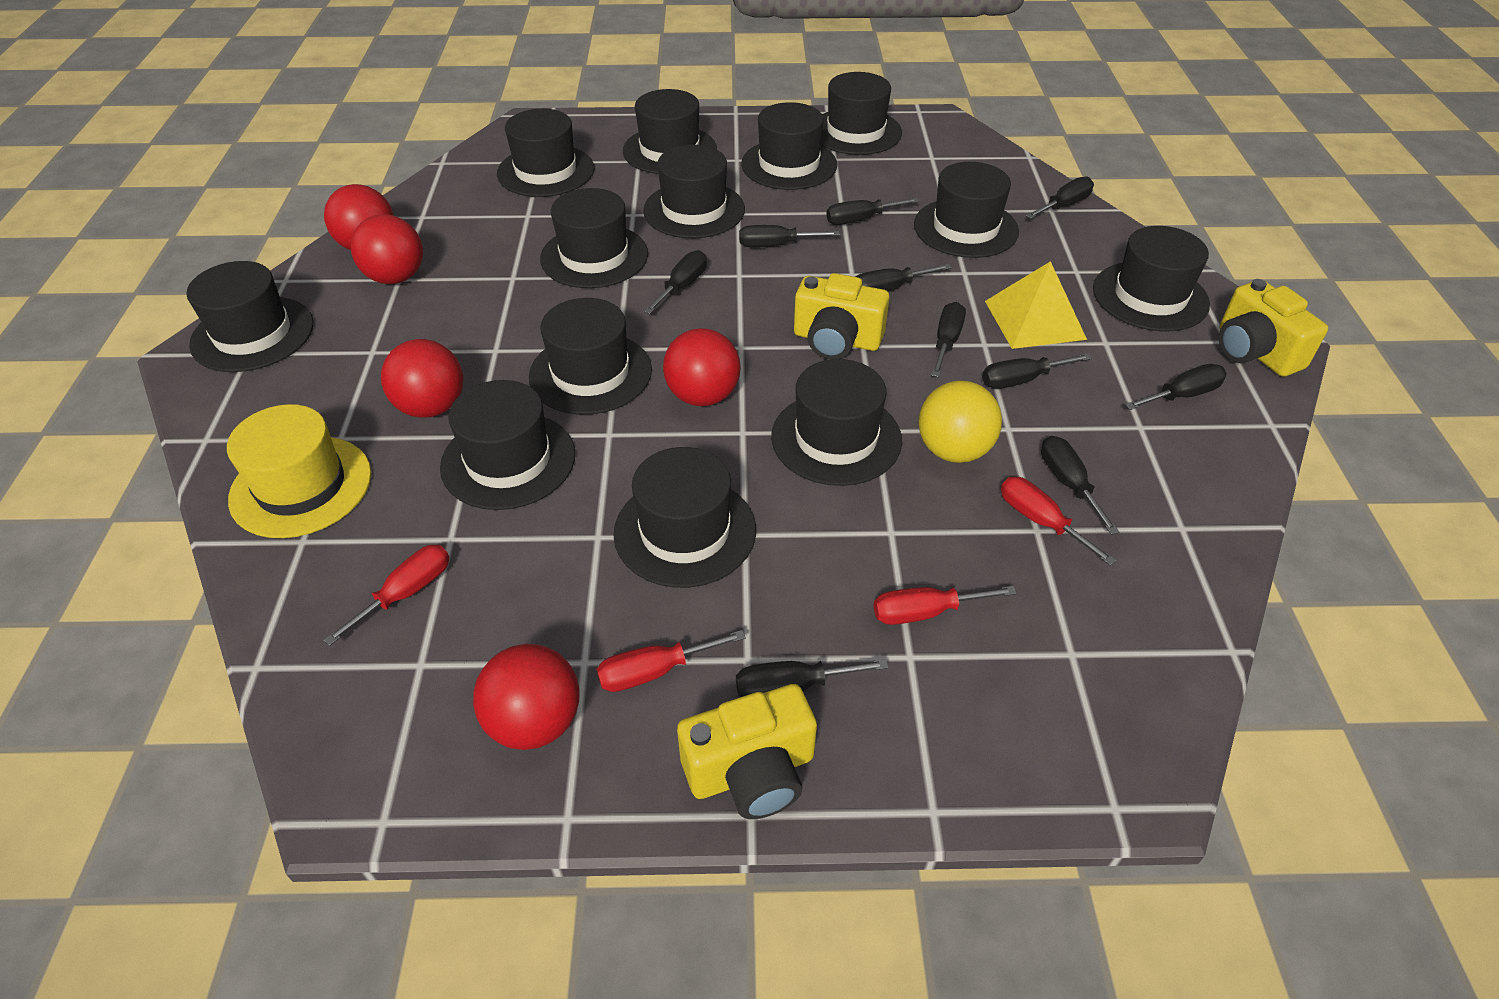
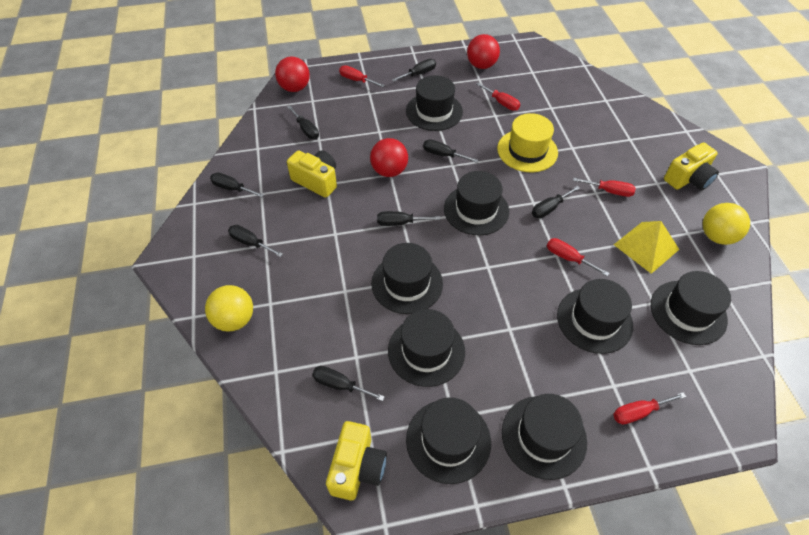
black hat: 13 -> 8
black screwdriver: 10 -> 8
red ball: 5 -> 3
red screwdriver: 4 -> 5
yellow ball: 1 -> 2

